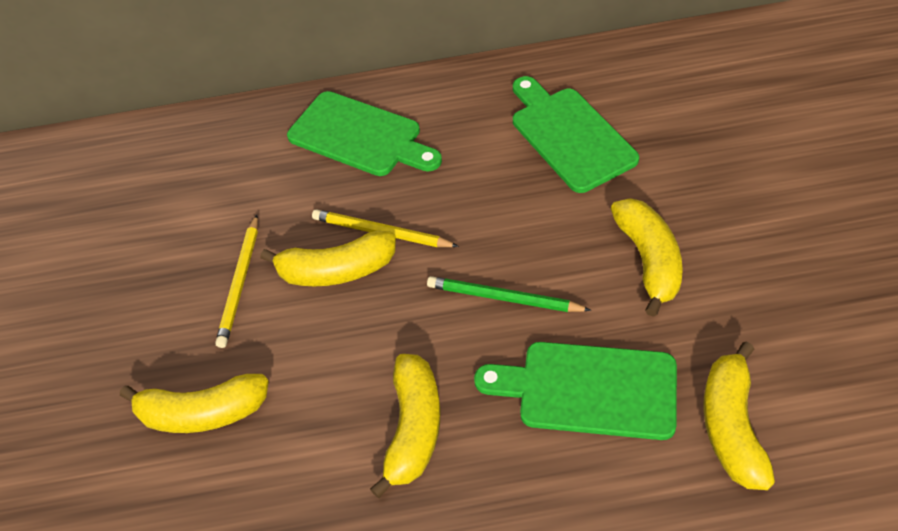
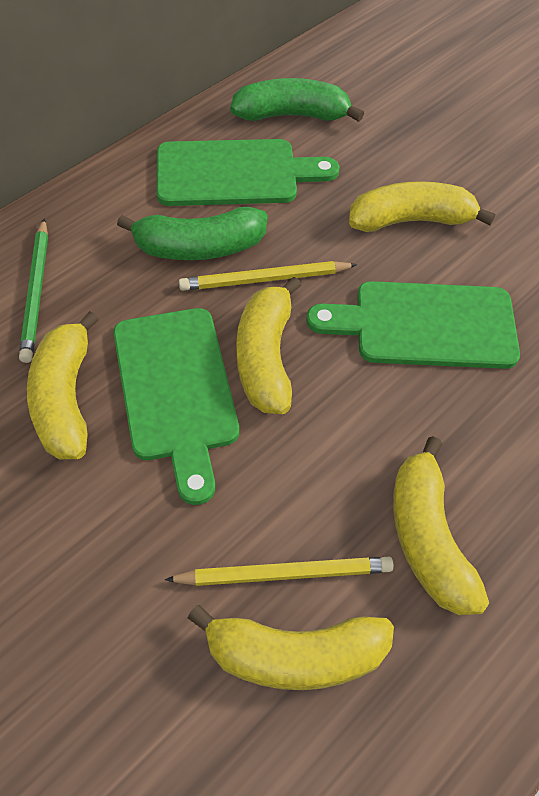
green banana: 0 -> 2

